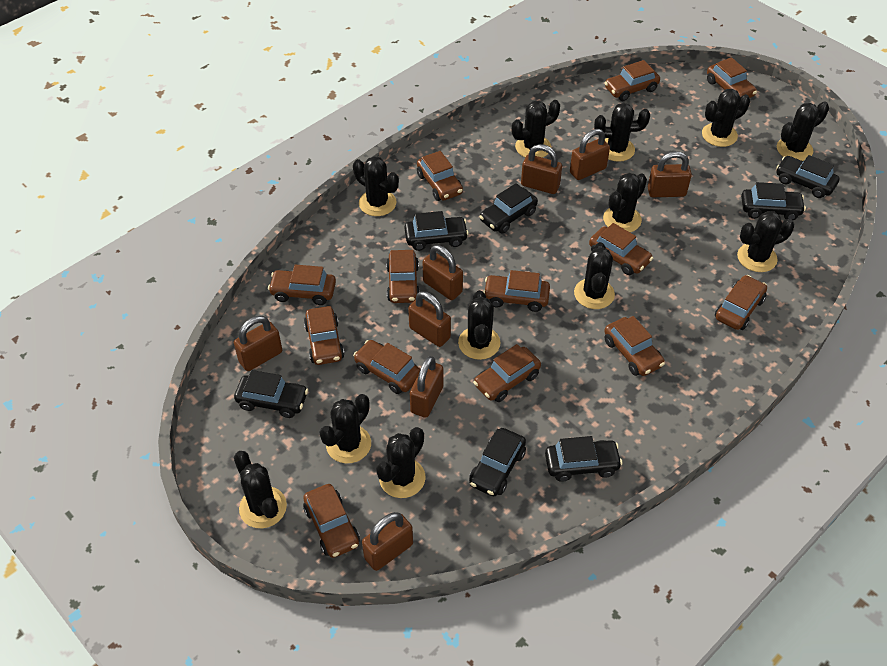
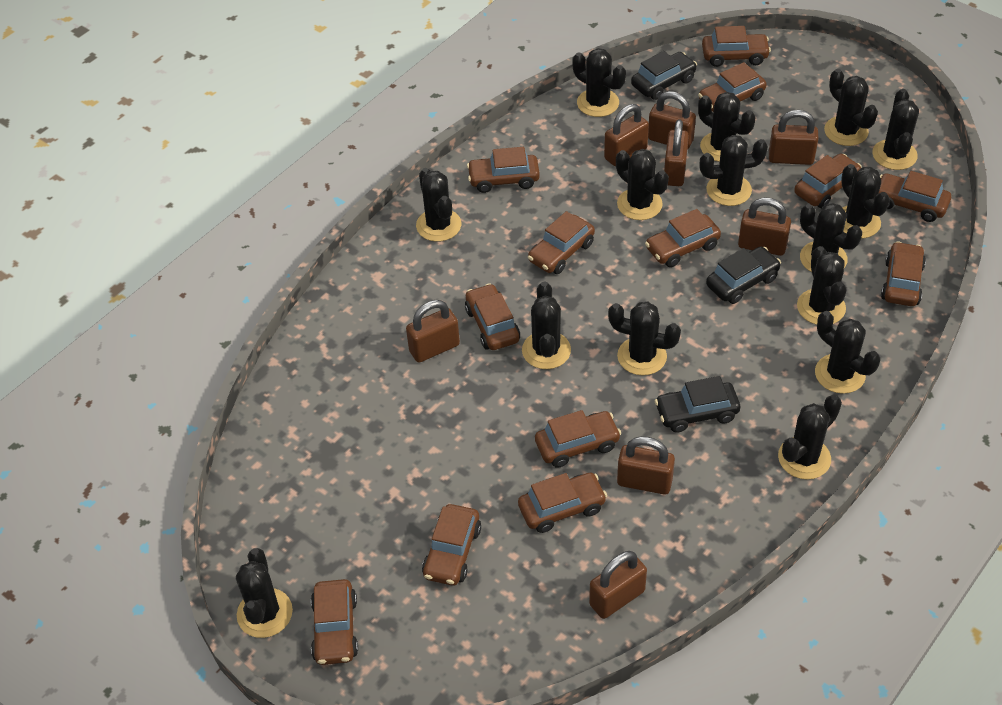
black cactus: 12 -> 15
black car: 7 -> 3

